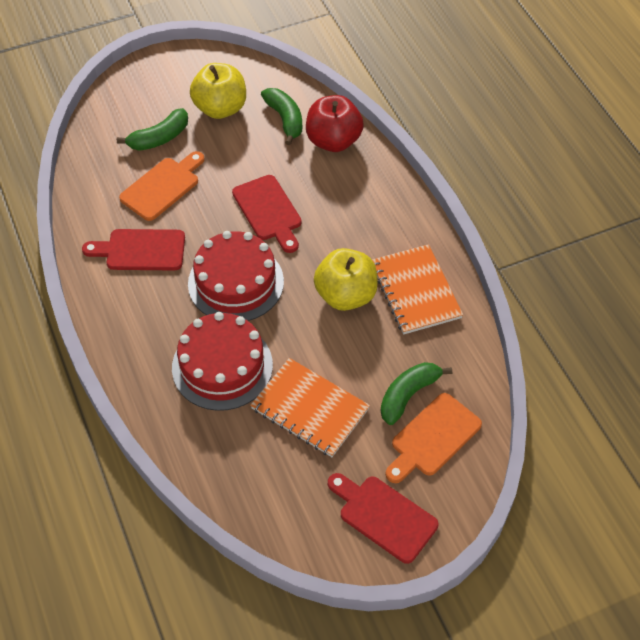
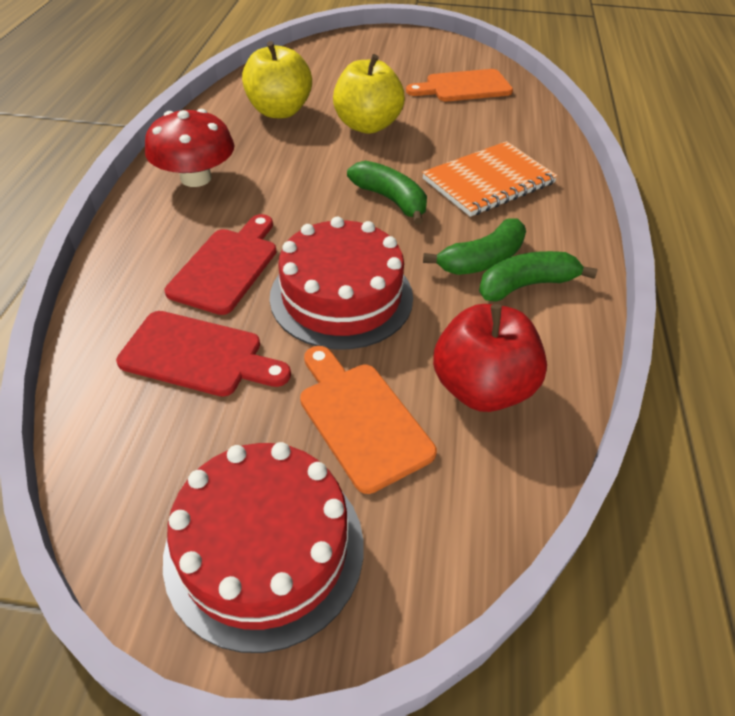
orange notebook: 2 -> 1
red cutting board: 3 -> 2
red mushroom: 0 -> 1

